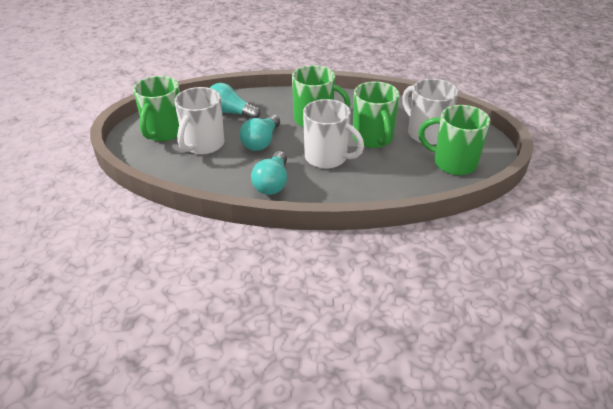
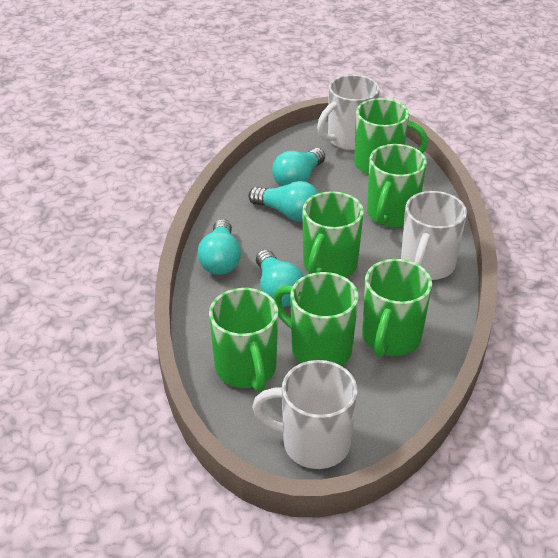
green mug: 4 -> 6
turquoise light bulb: 3 -> 4

